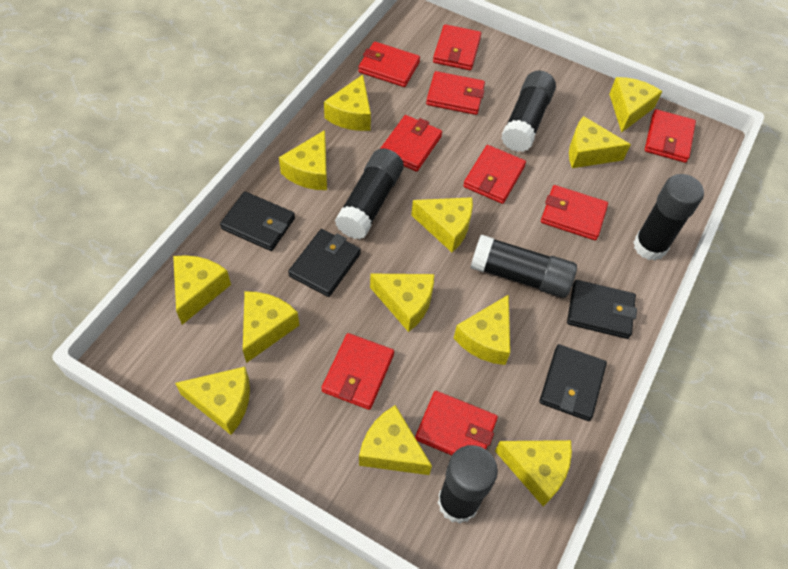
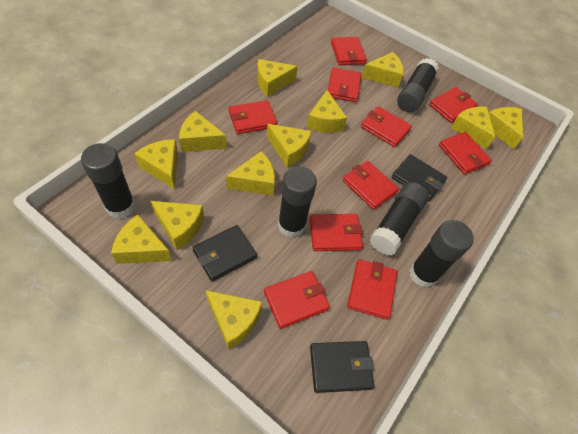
black wallet: 4 -> 3
red wallet: 9 -> 10

